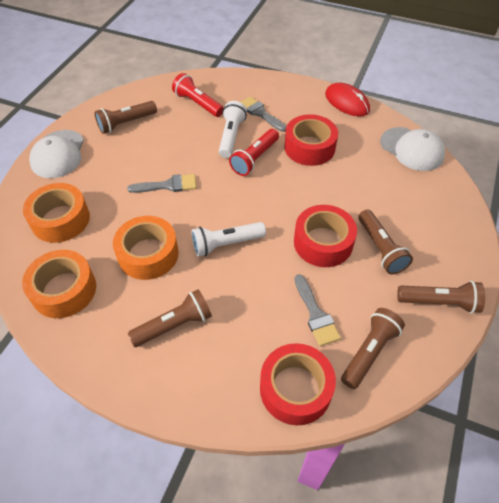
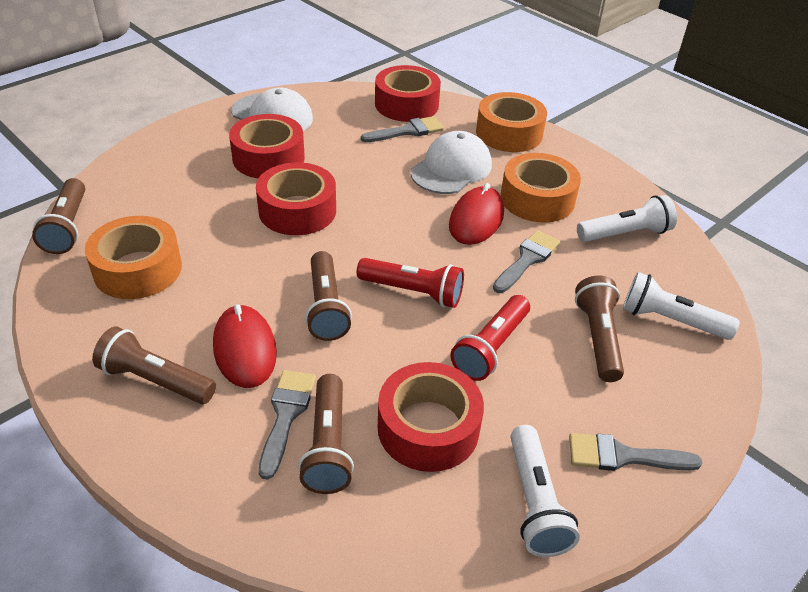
grey brush: 3 -> 4
red mouse: 1 -> 2
red tape: 3 -> 4
white flashlight: 2 -> 3

